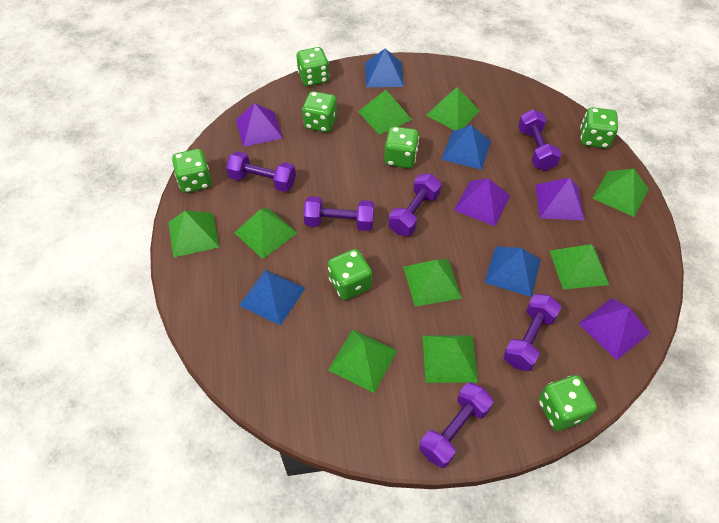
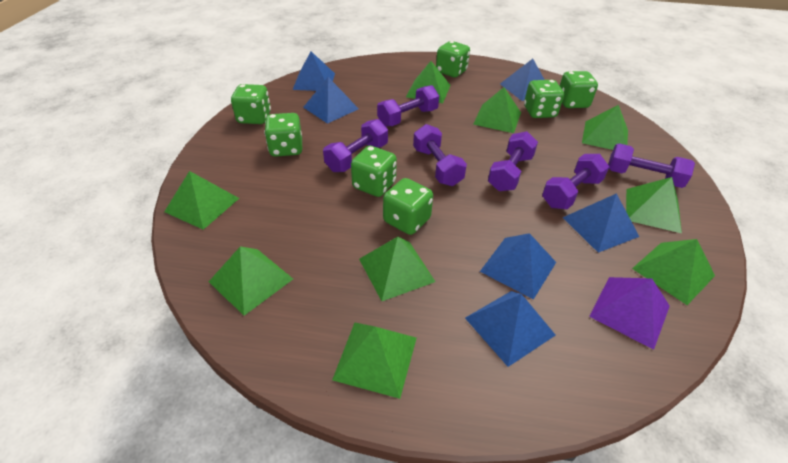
blue pyramid: 4 -> 6
purple pyramid: 4 -> 1

